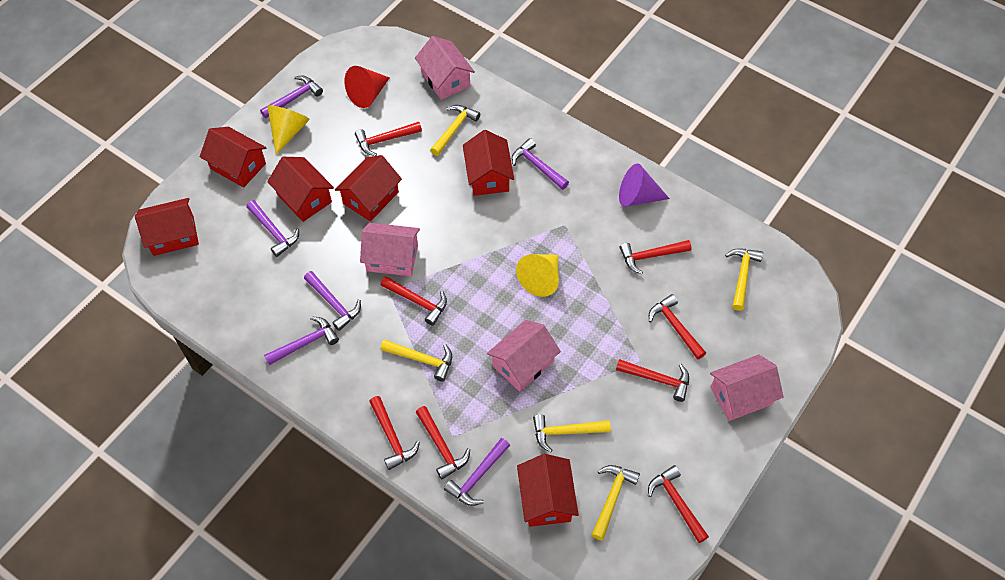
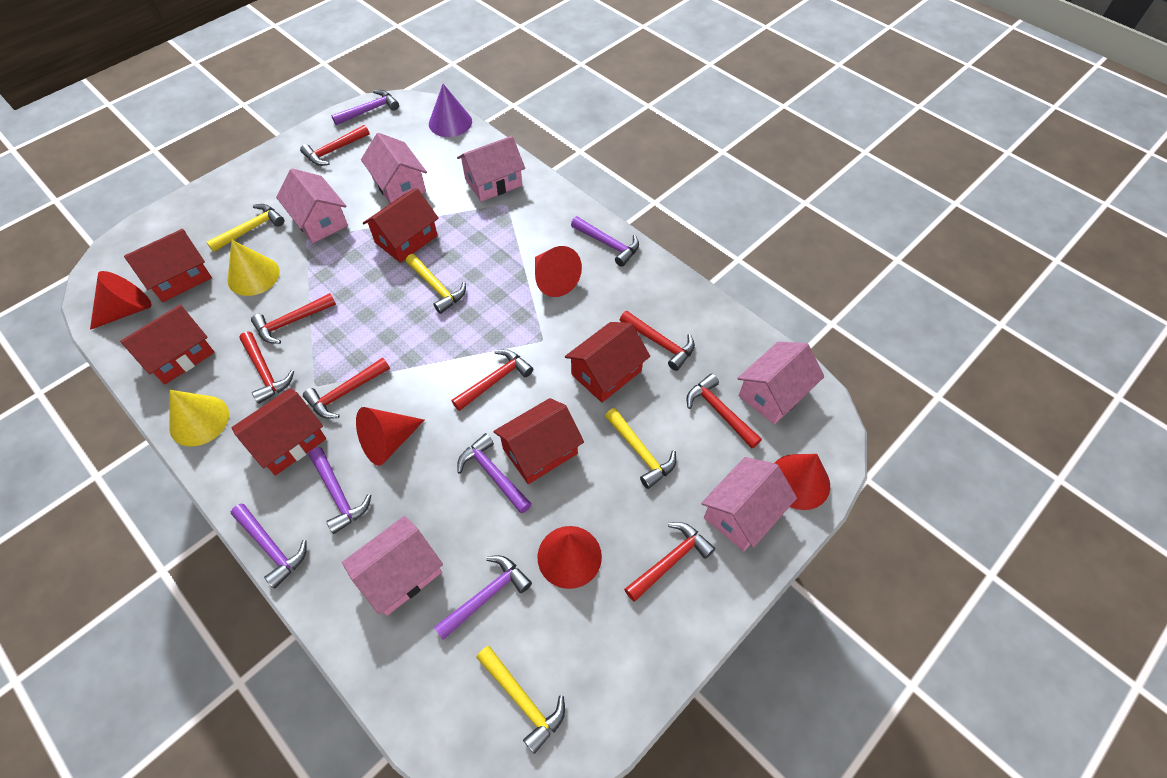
pink house: 4 -> 6
red cone: 1 -> 5
yellow hammer: 5 -> 4

